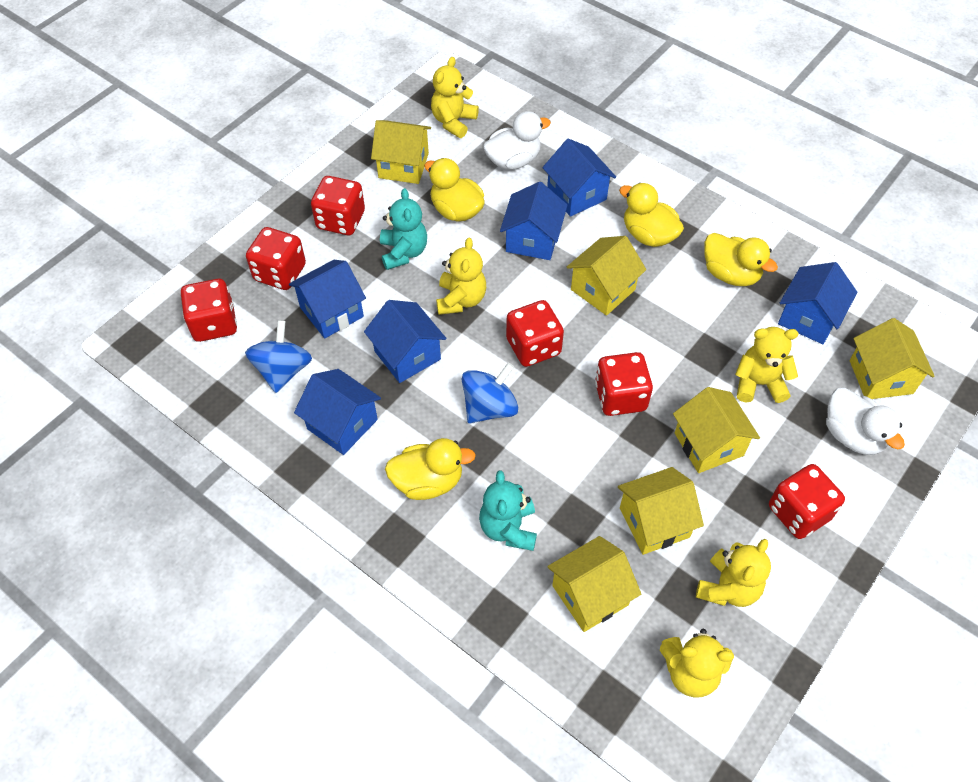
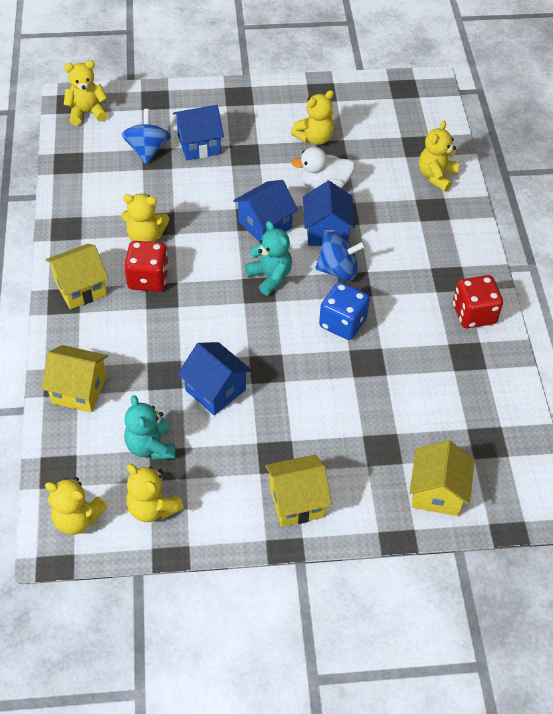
blue dice: 0 -> 1
blue house: 6 -> 4
red dice: 6 -> 2
white duck: 2 -> 1
yellow duck: 4 -> 0
yellow house: 6 -> 4
yellow teddy bear: 5 -> 6

